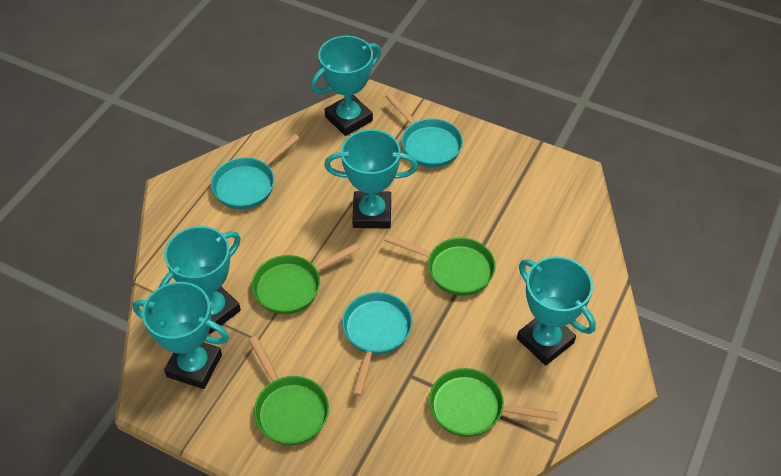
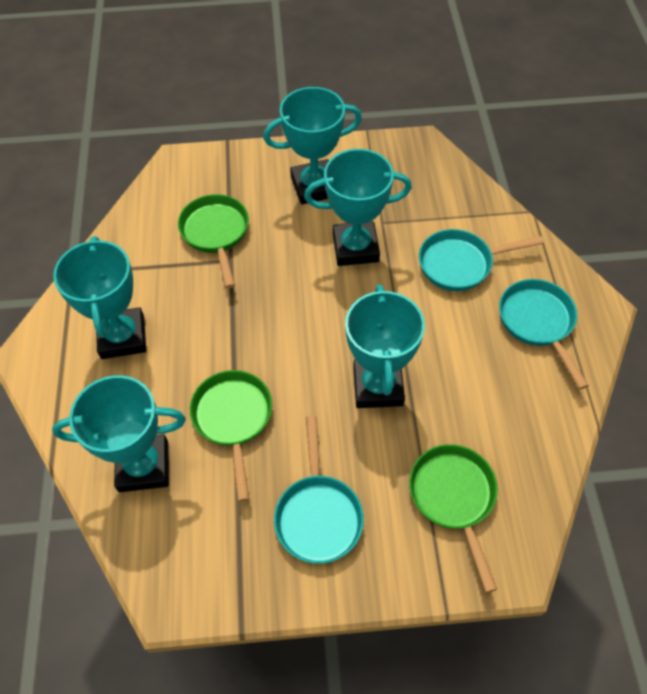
green pan: 4 -> 3

